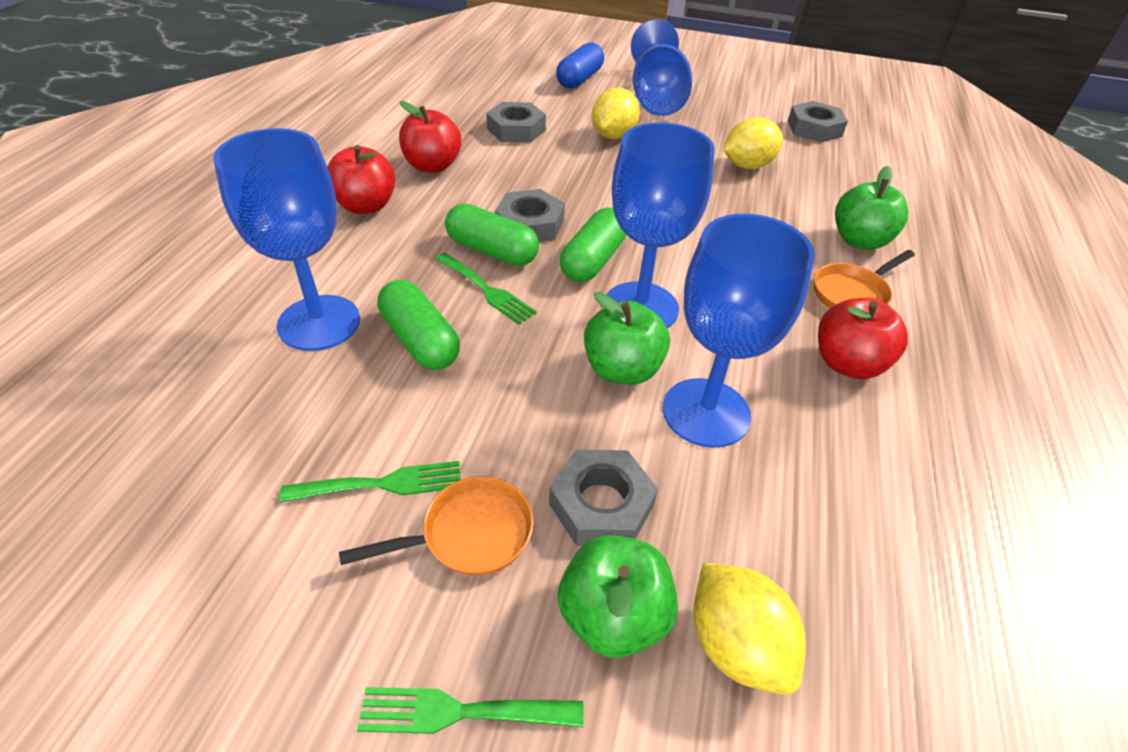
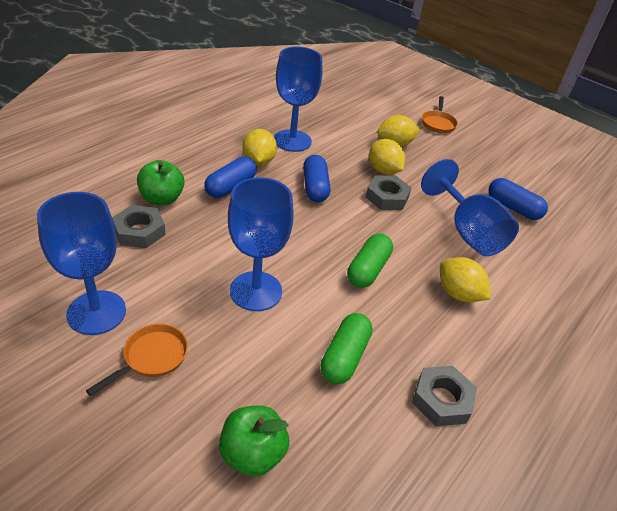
blue capsule: 1 -> 3
green apple: 3 -> 2
green capsule: 3 -> 2
green fork: 3 -> 0
grey nut: 4 -> 3
red apple: 3 -> 0
yellow lemon: 3 -> 4

